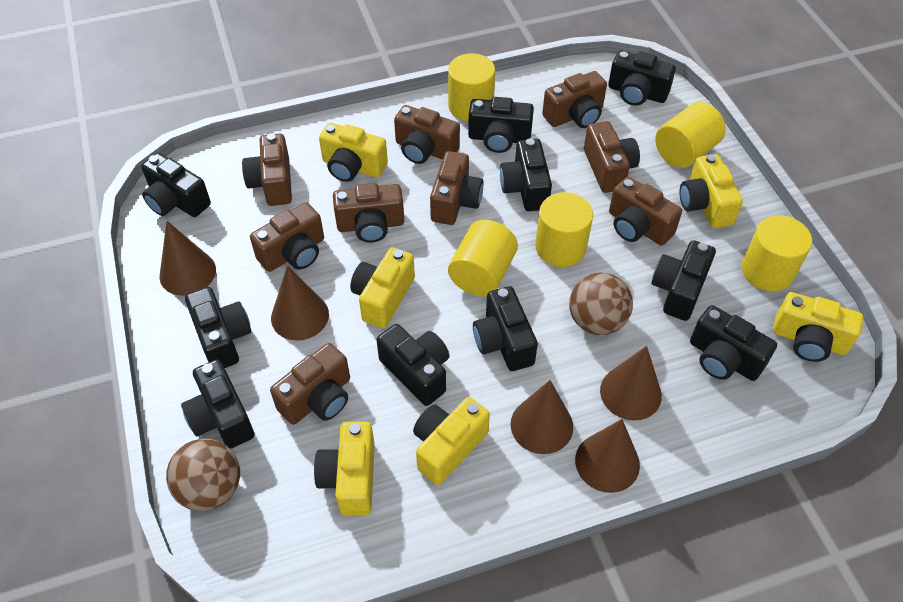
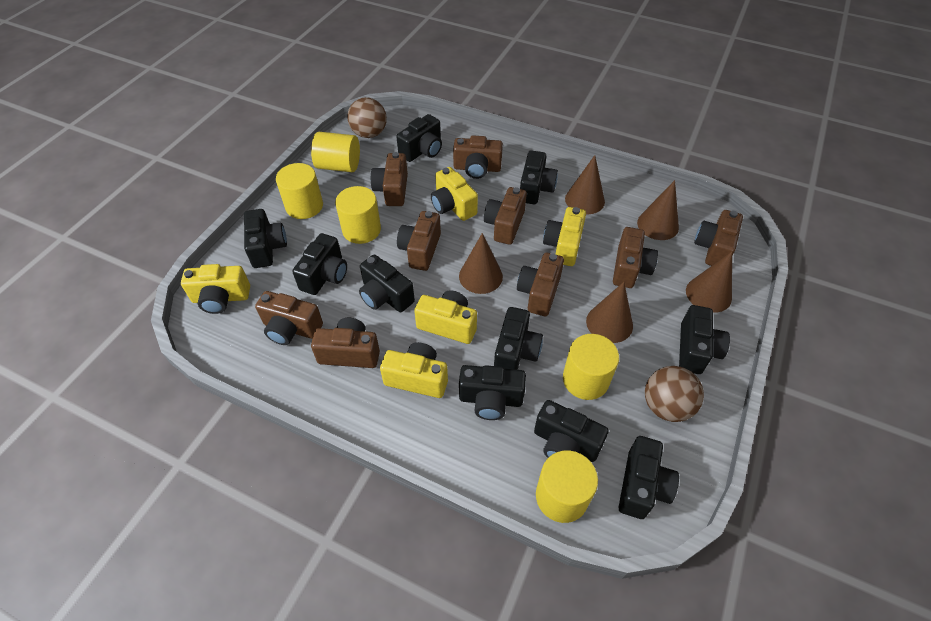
yellow camera: 6 -> 5

